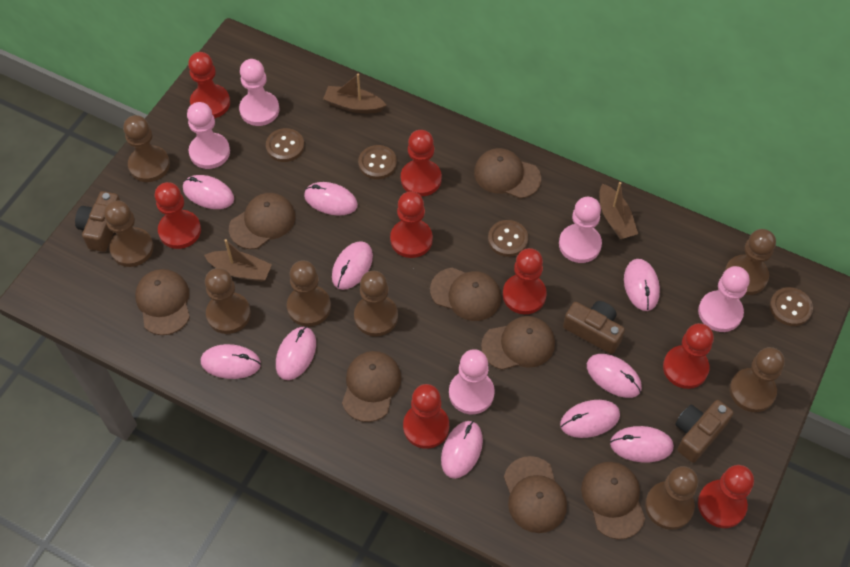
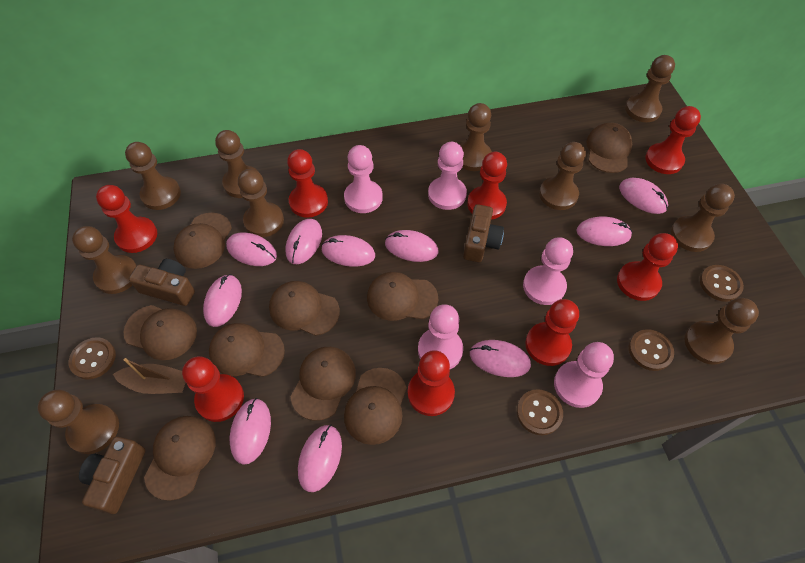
brown boat: 3 -> 1
brown cap: 8 -> 9
brown pawn: 8 -> 10

